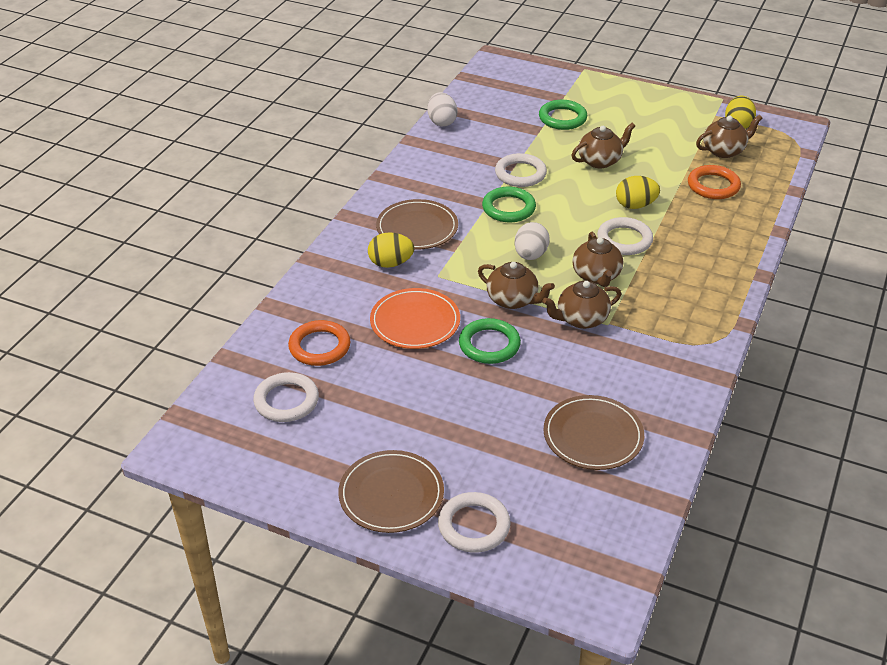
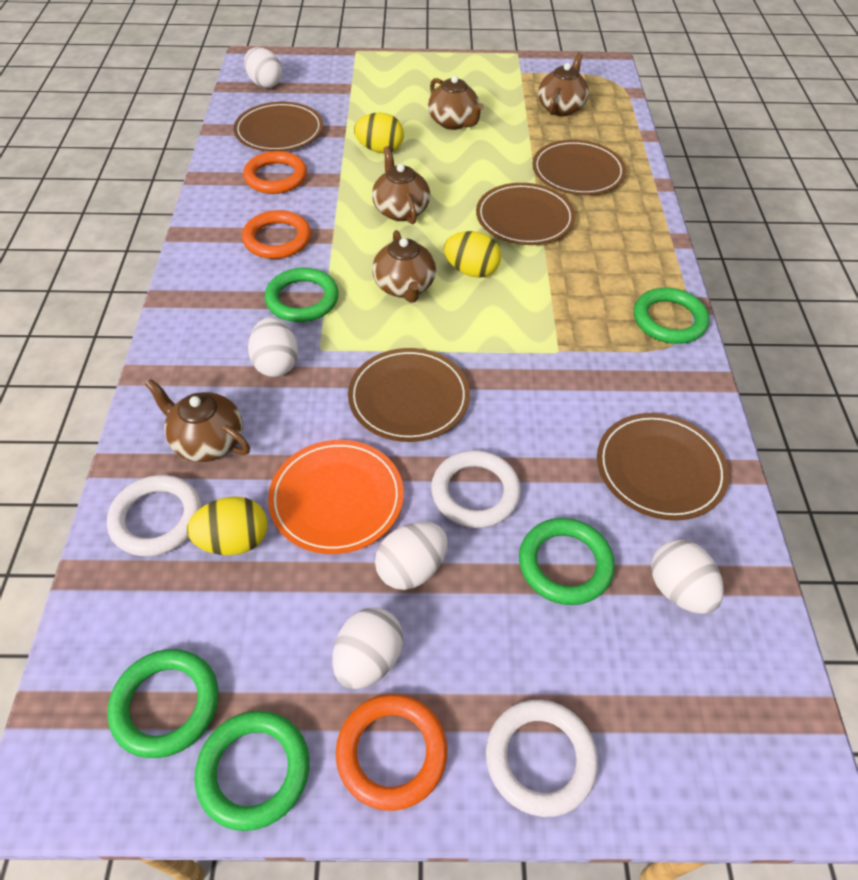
brown plate: 3 -> 5
green ring: 3 -> 5
orange ring: 2 -> 3
white egg: 2 -> 5
white ring: 4 -> 3

